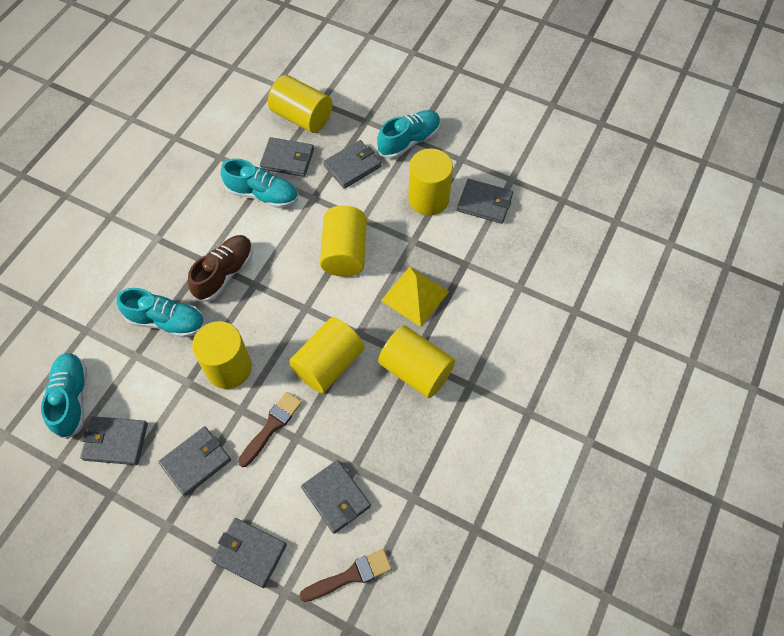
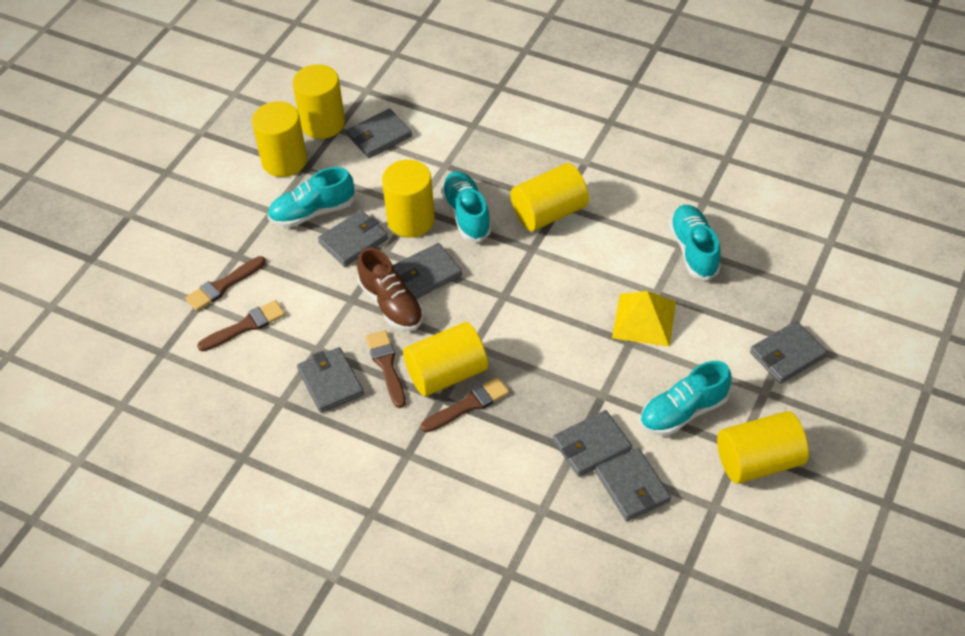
brown brush: 2 -> 4

